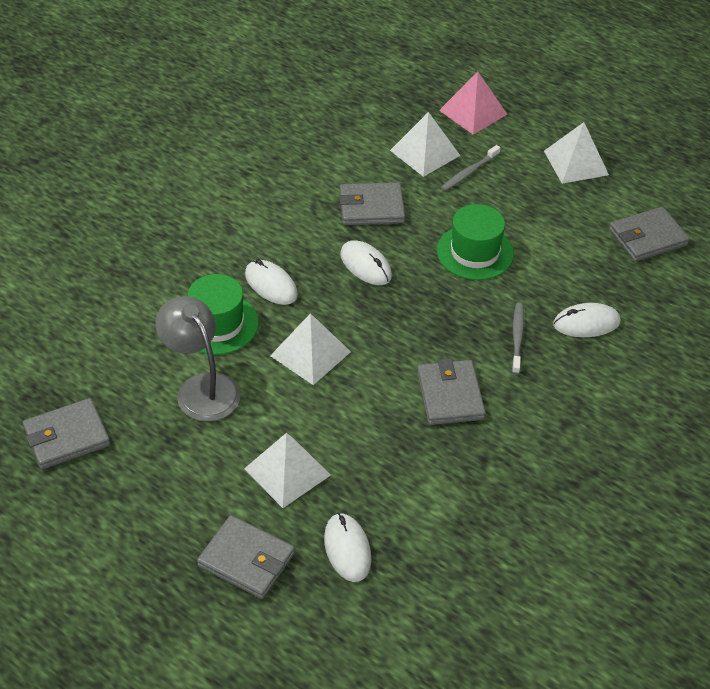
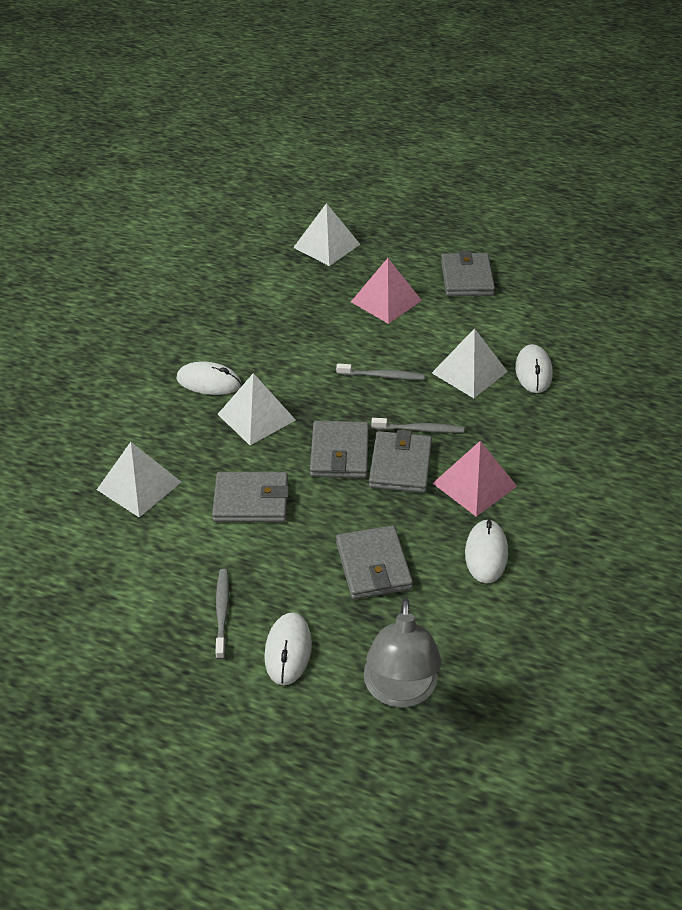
green hat: 2 -> 0
grey toothbrush: 2 -> 3
pink pyramid: 1 -> 2

